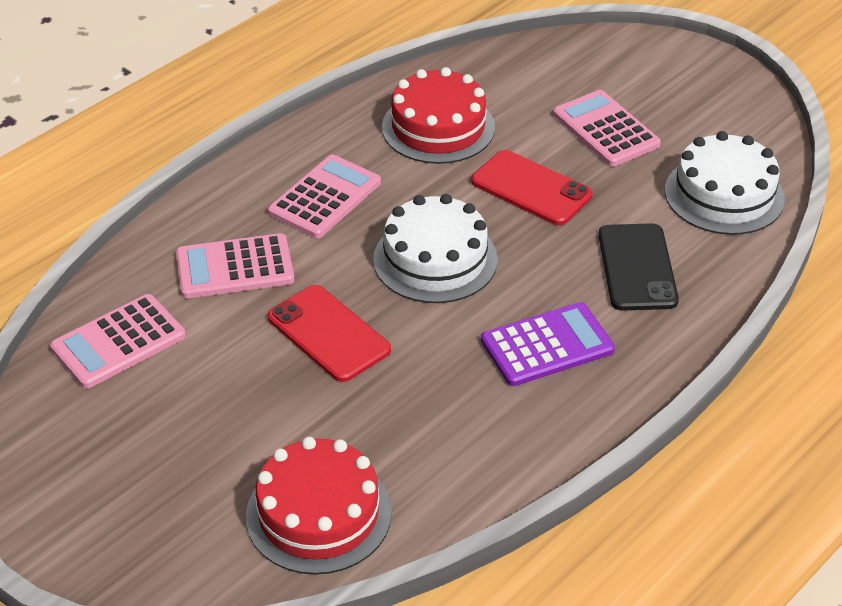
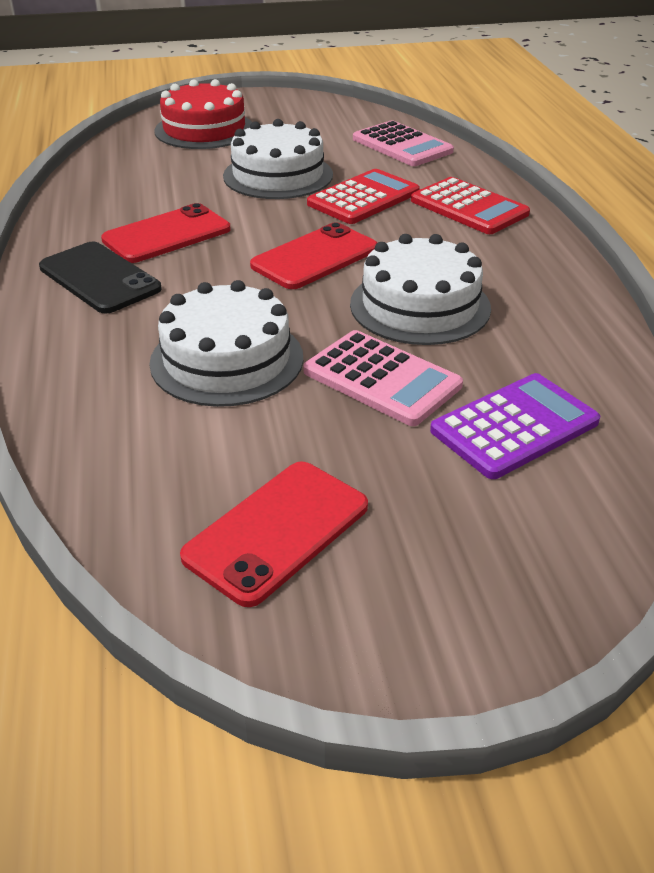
pink calculator: 4 -> 2
red cake: 2 -> 1
red calculator: 0 -> 2
red phone: 2 -> 3
white cake: 2 -> 3

